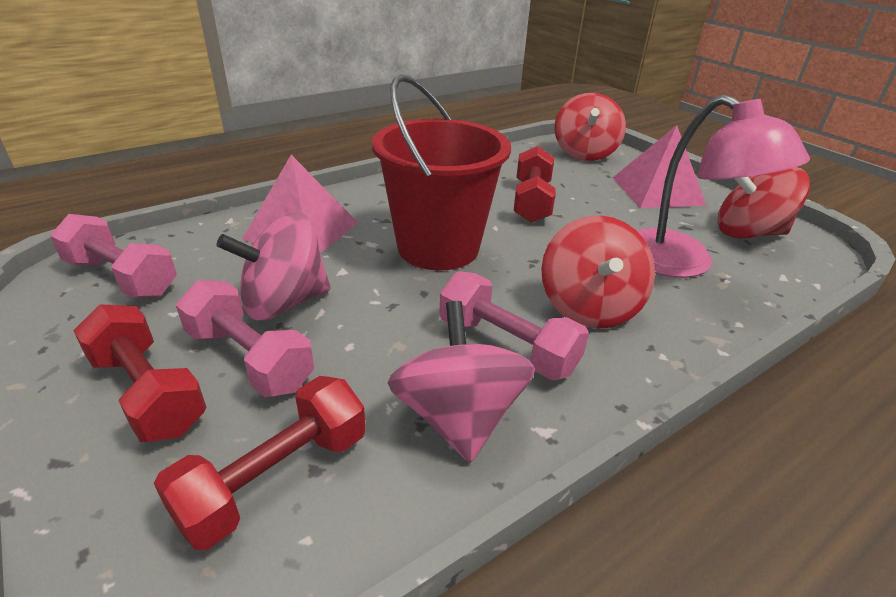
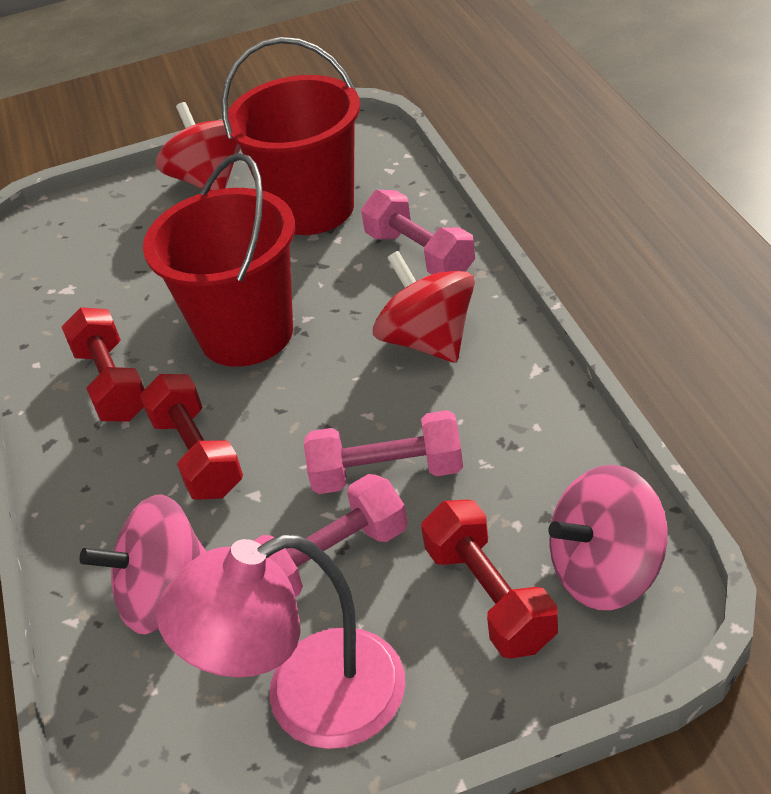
pink pyramid: 2 -> 0
red bucket: 1 -> 2
red spinning top: 3 -> 2

